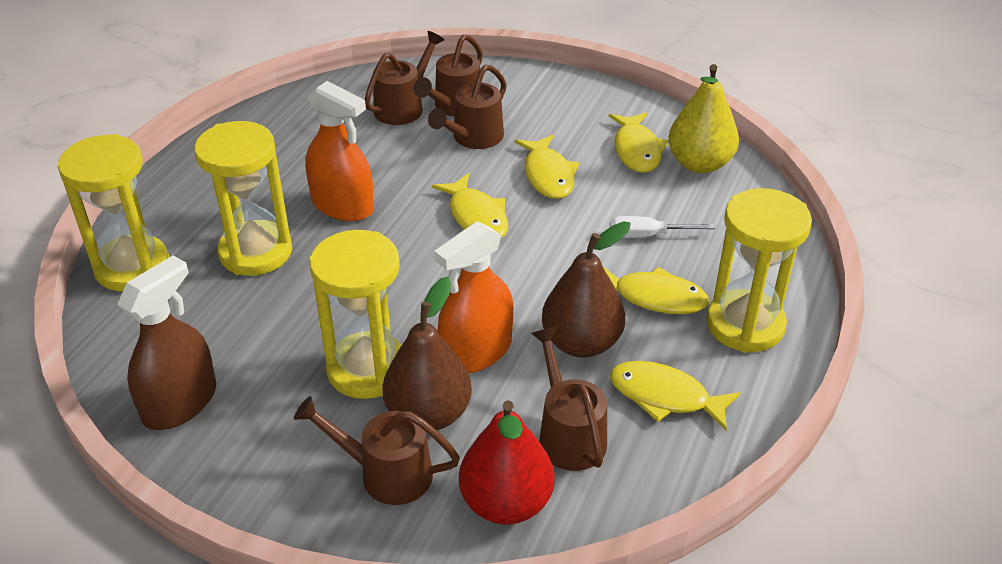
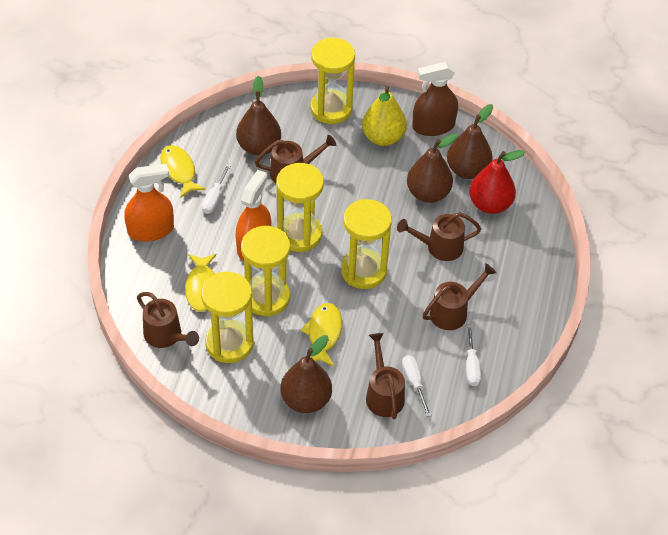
brown pear: 2 -> 4
white screwdriver: 1 -> 3
yellow fish: 5 -> 3
yellow hourglass: 4 -> 5

